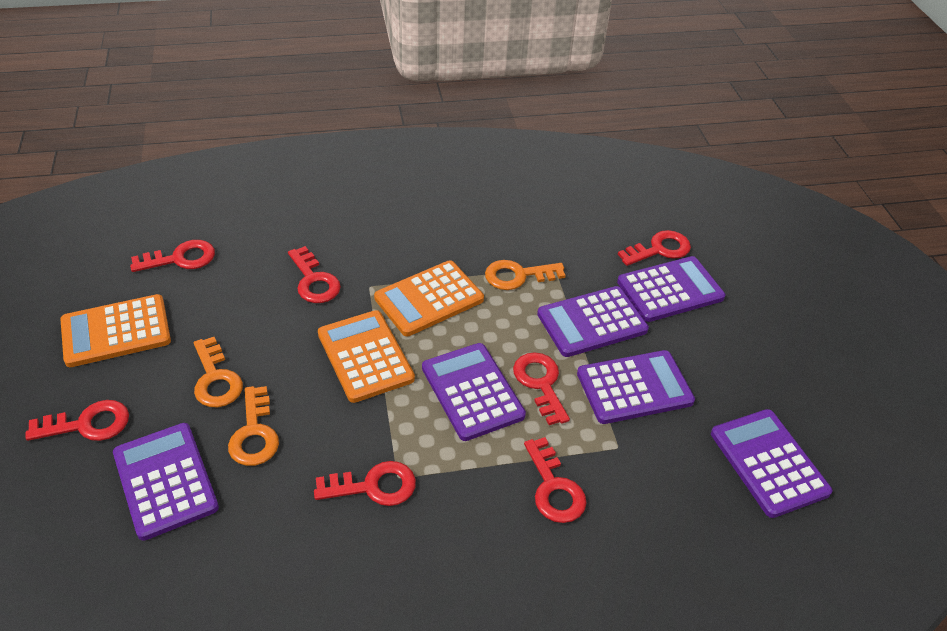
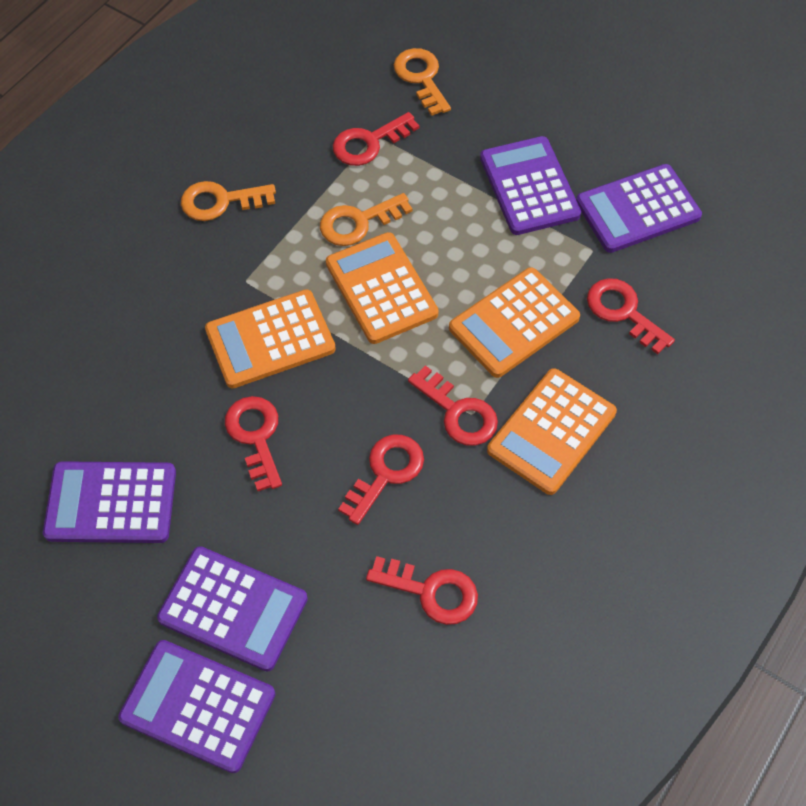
orange calculator: 3 -> 4
purple calculator: 6 -> 5
red key: 7 -> 6

